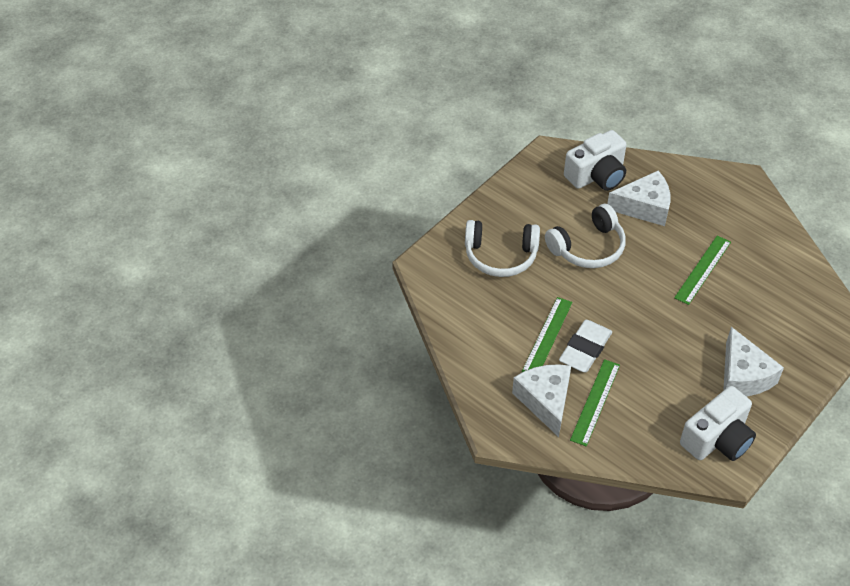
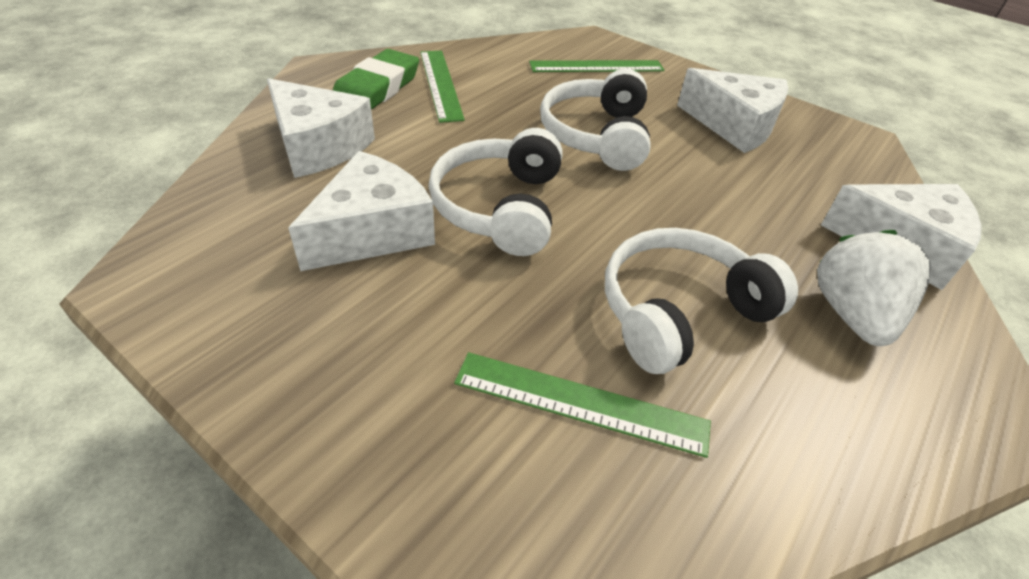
green eraser: 0 -> 1
white camera: 2 -> 0
white cheese: 3 -> 4
white eraser: 1 -> 0
white headphones: 2 -> 3
white strawberry: 0 -> 1

